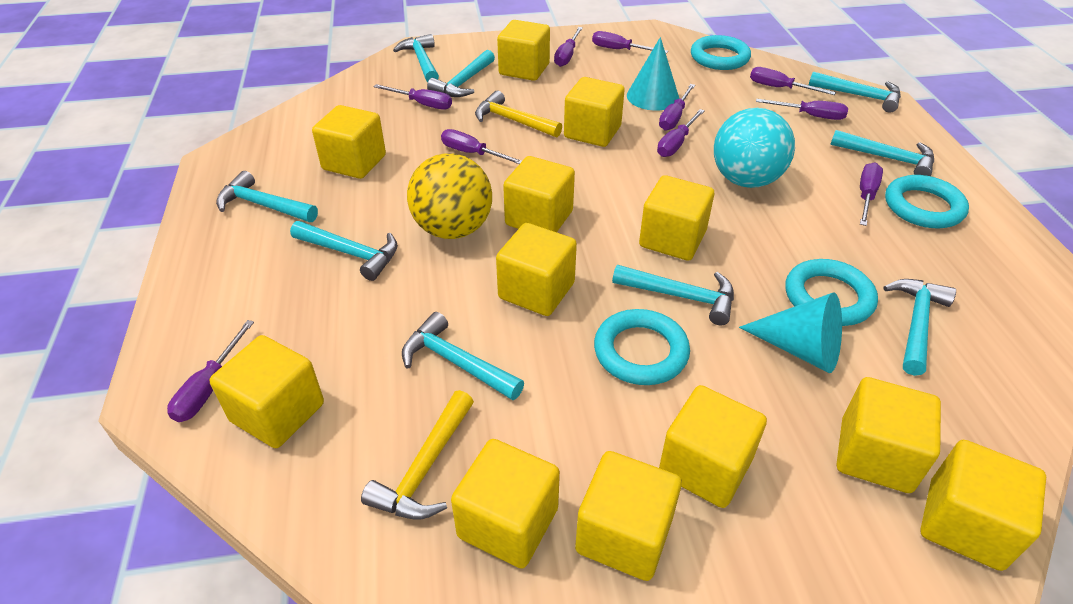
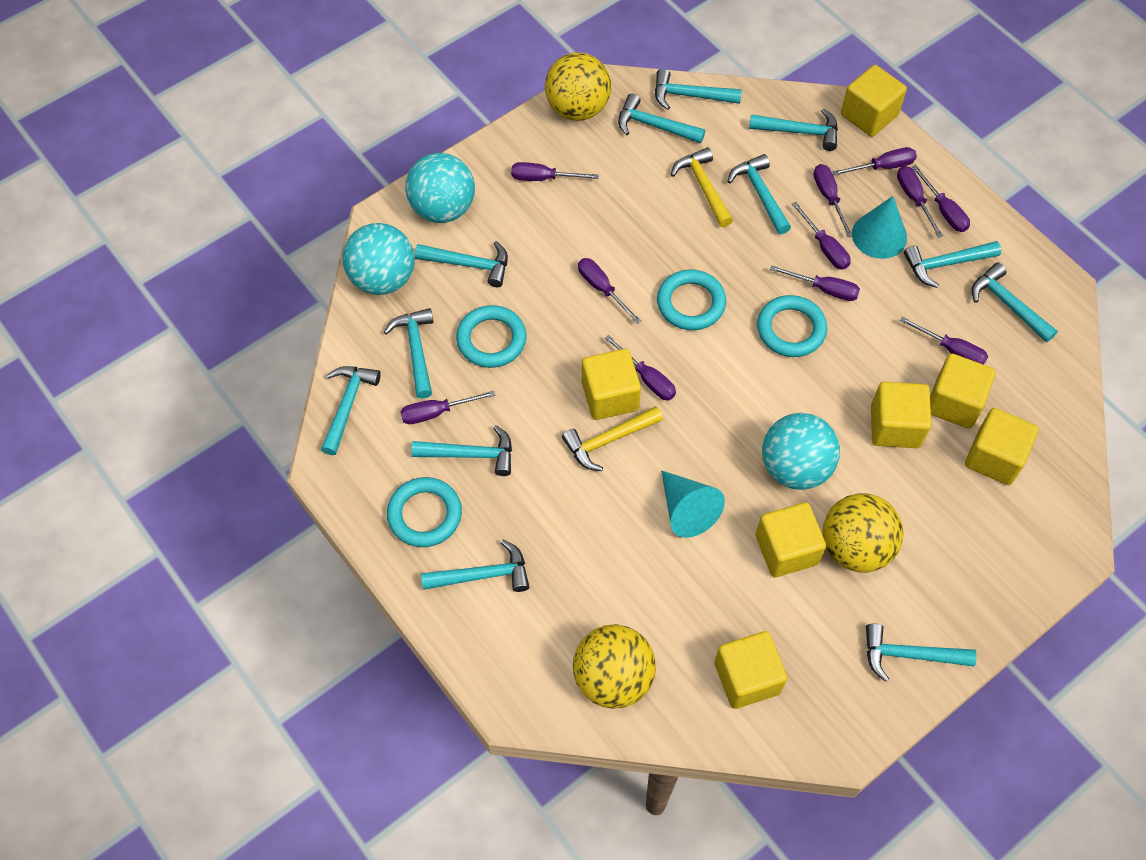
purple screwdriver: 10 -> 11
turquoise ball: 1 -> 3
turquoise hammer: 9 -> 12
yellow ball: 1 -> 3
yellow cube: 12 -> 7

